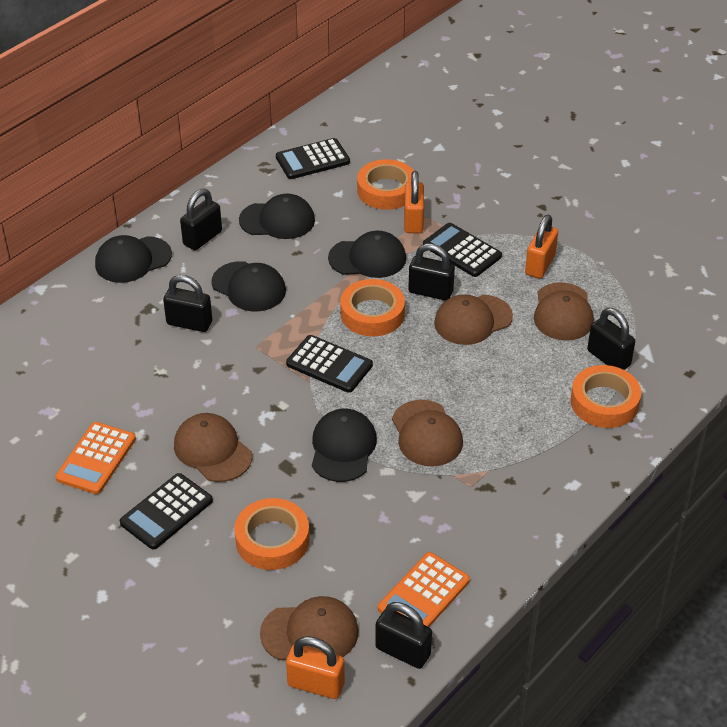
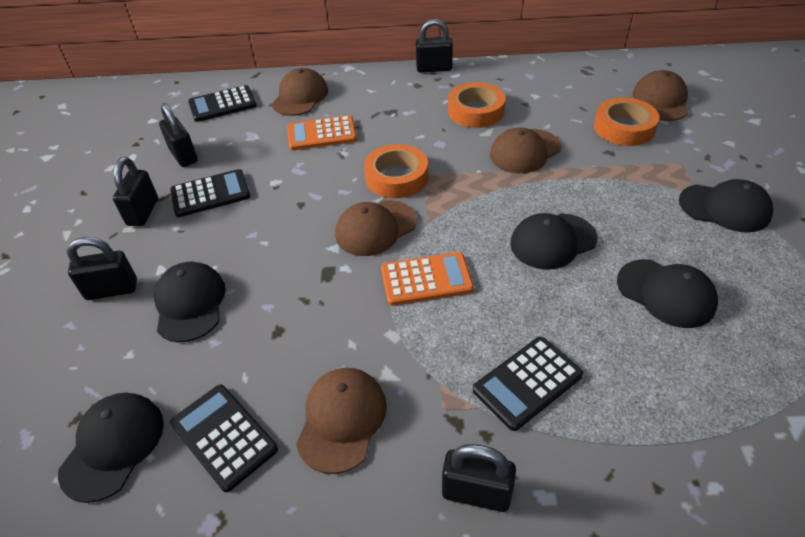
orange padlock: 3 -> 0
orange tape: 4 -> 3

